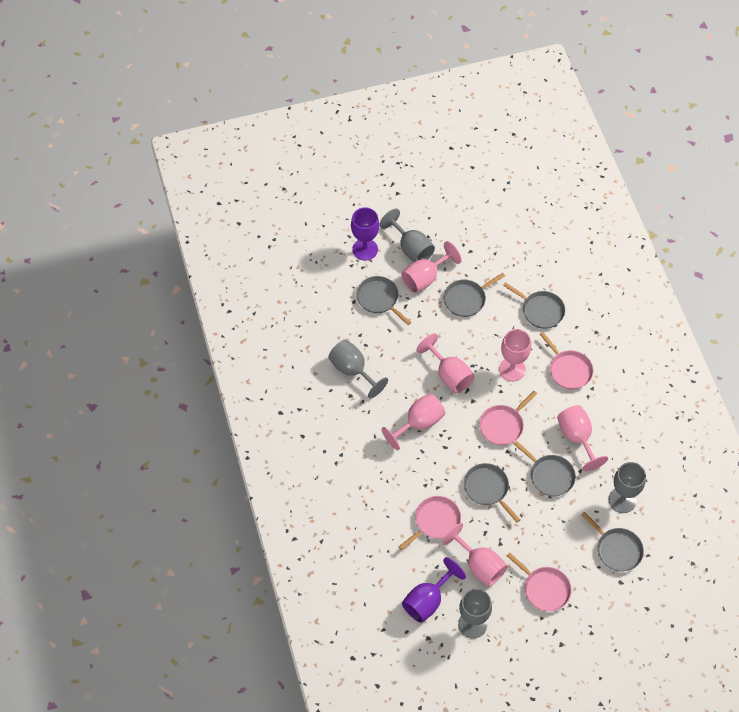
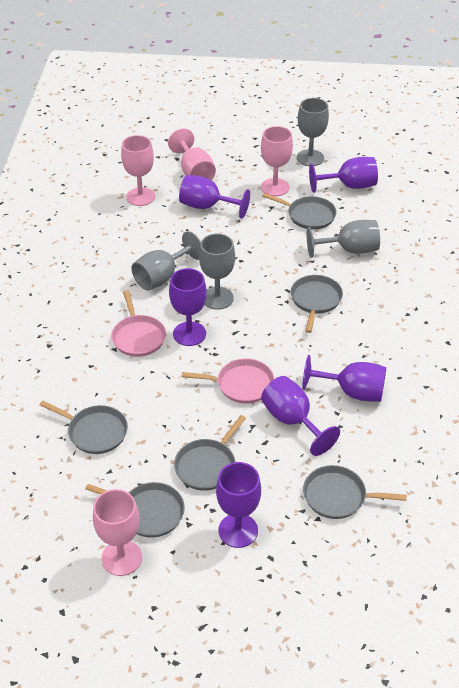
pink goblet: 6 -> 4
pink pan: 4 -> 2
purple goblet: 2 -> 6

